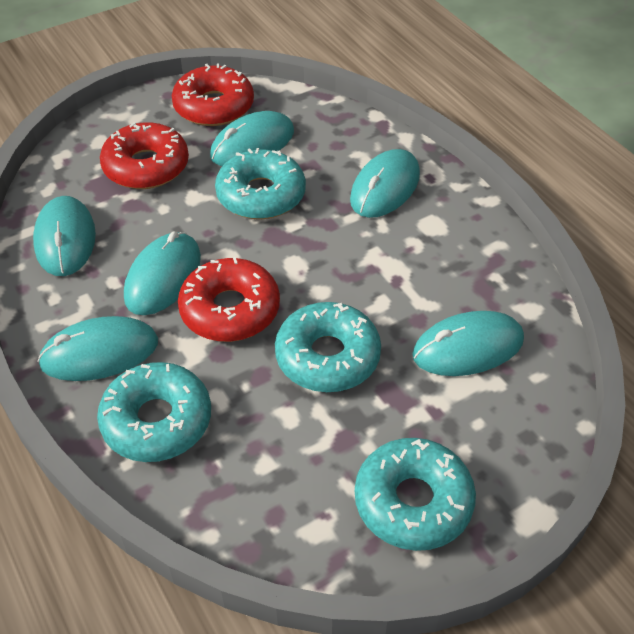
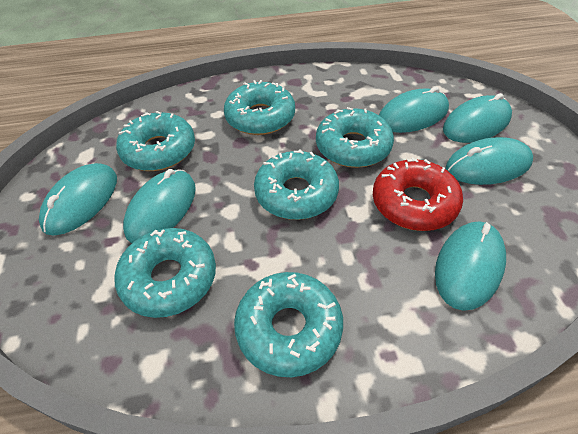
red donut: 3 -> 1
turquoise donut: 4 -> 6

